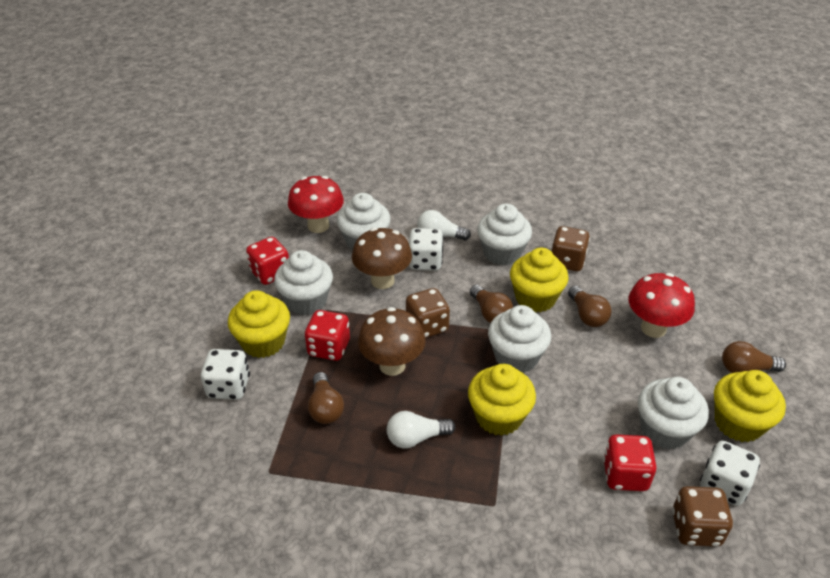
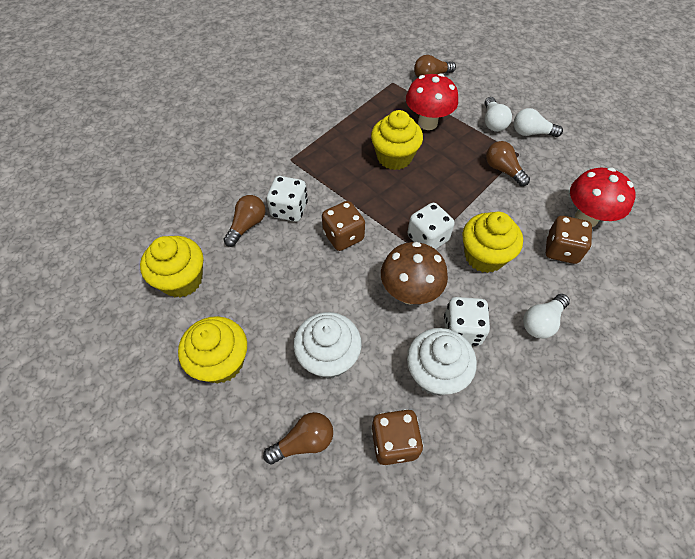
brown mushroom: 2 -> 1
red dice: 3 -> 0
white cupcake: 5 -> 2
white light bulb: 2 -> 3

